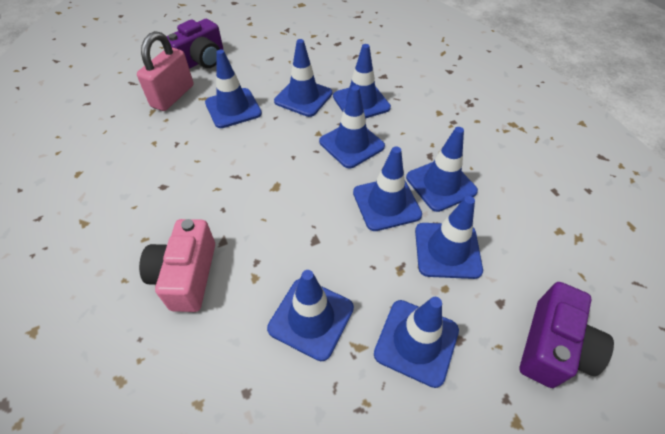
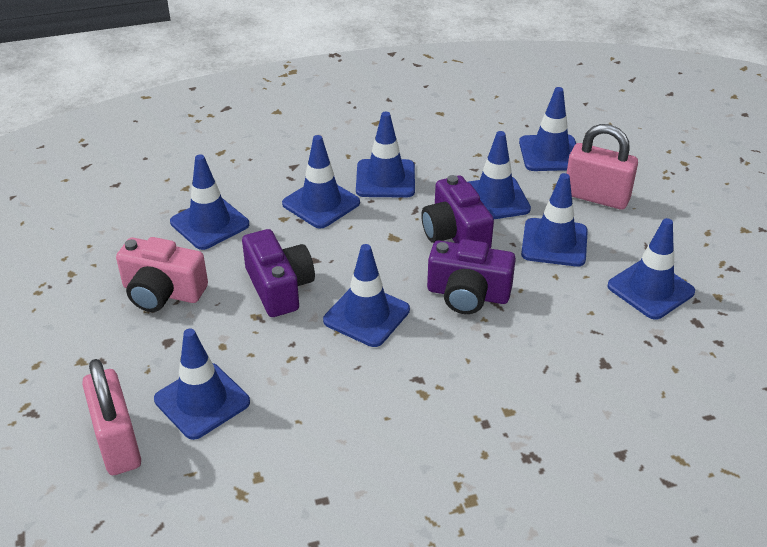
pink padlock: 1 -> 2
purple camera: 2 -> 3

